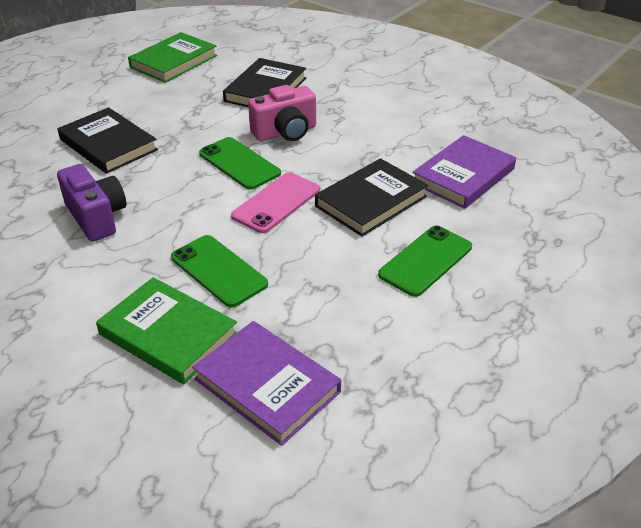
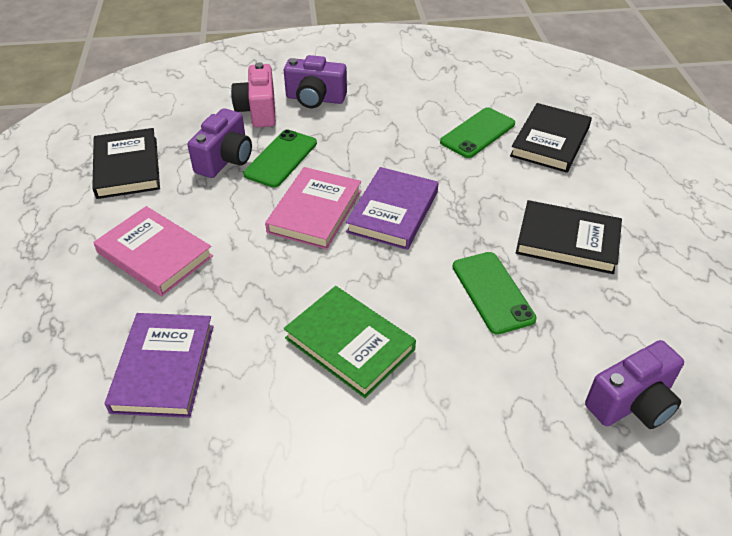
green book: 2 -> 1
pink book: 0 -> 2
pink phone: 1 -> 0
purple camera: 1 -> 3

